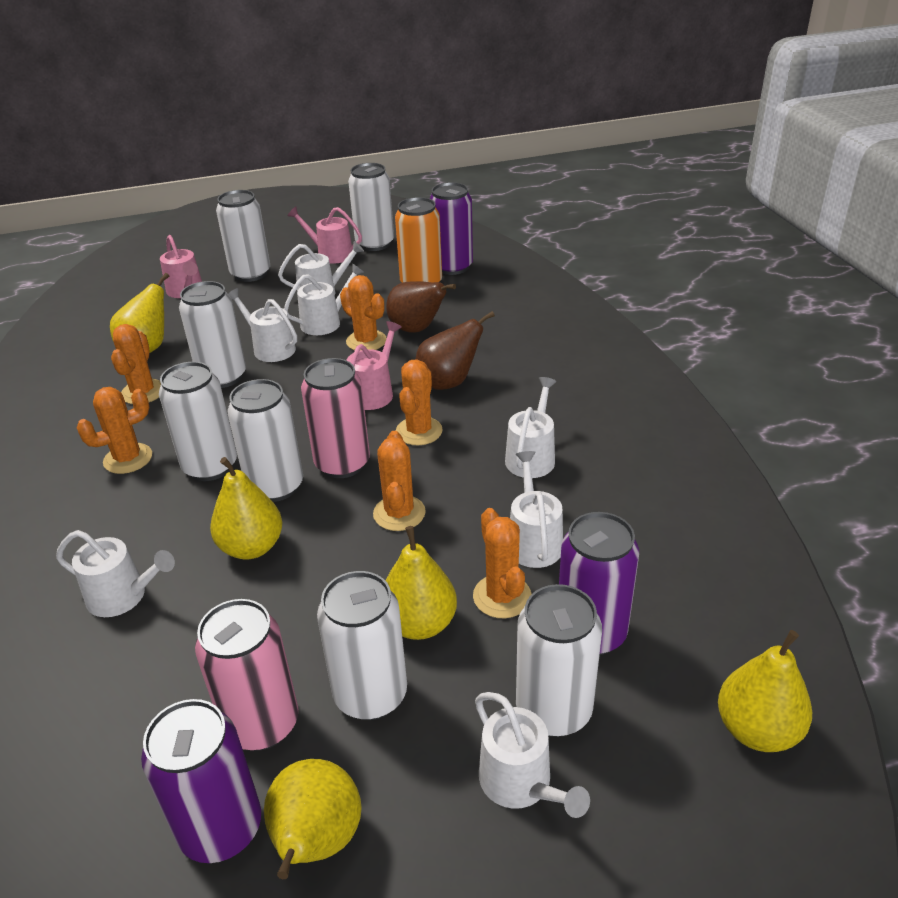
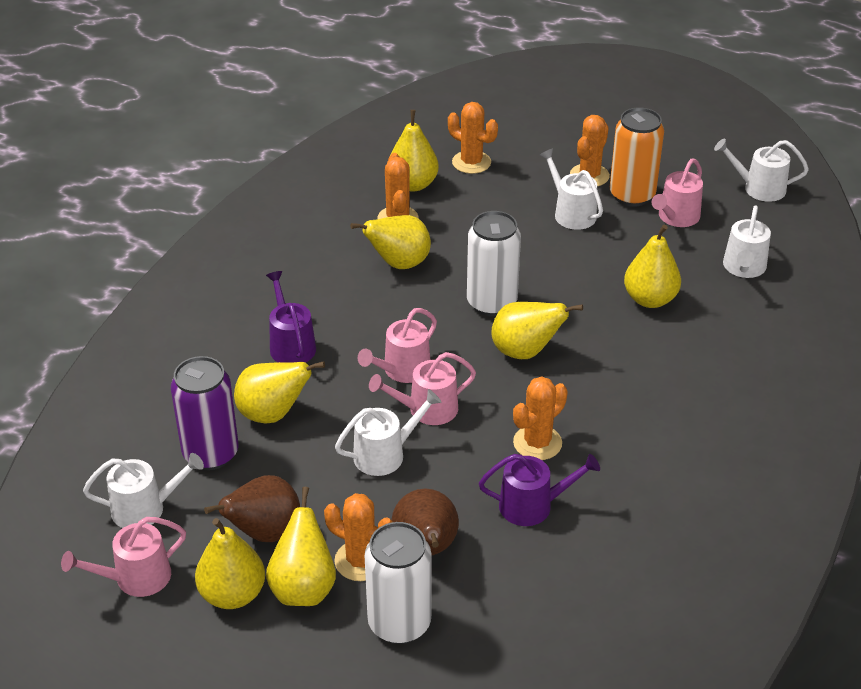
orange cactus: 6 -> 5
pink can: 2 -> 0
pink watering can: 3 -> 4
purple can: 3 -> 1
purple watering can: 0 -> 2
white can: 7 -> 2
white watering can: 7 -> 5
yellow pear: 5 -> 7

